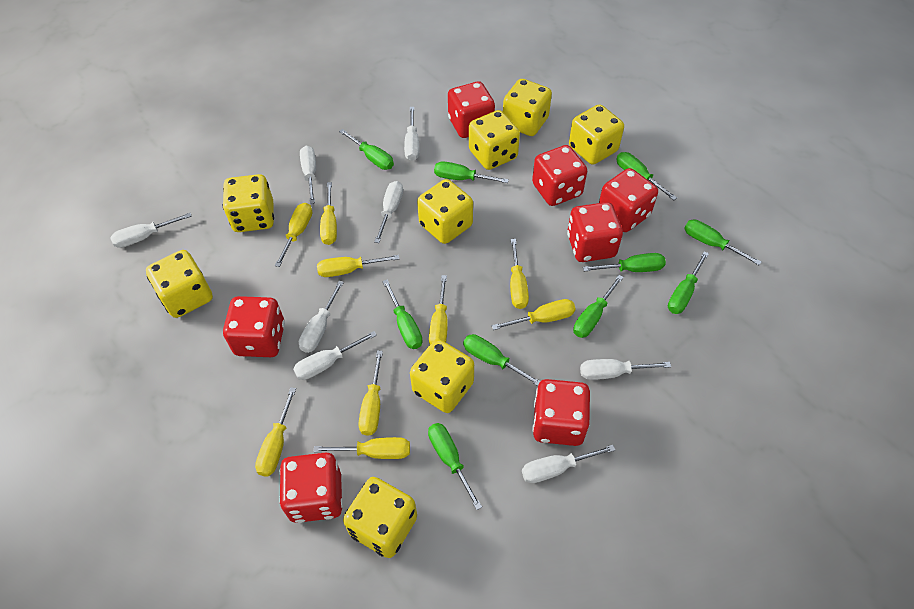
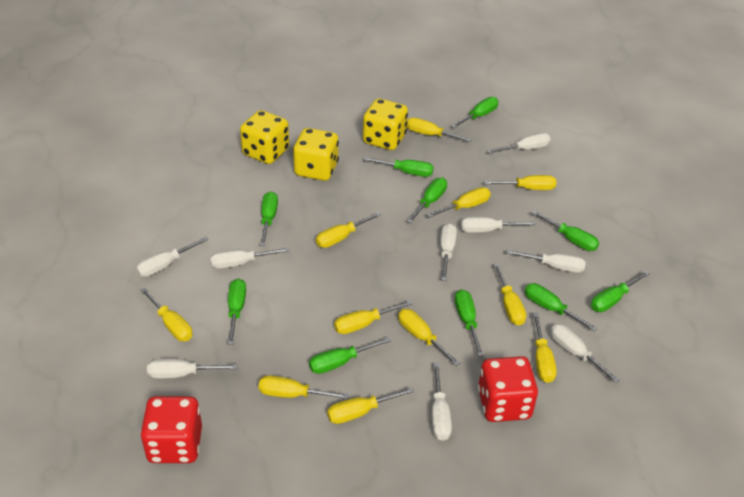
red dice: 7 -> 2
white screwdriver: 8 -> 9
yellow dice: 8 -> 3
yellow screwdriver: 9 -> 11

